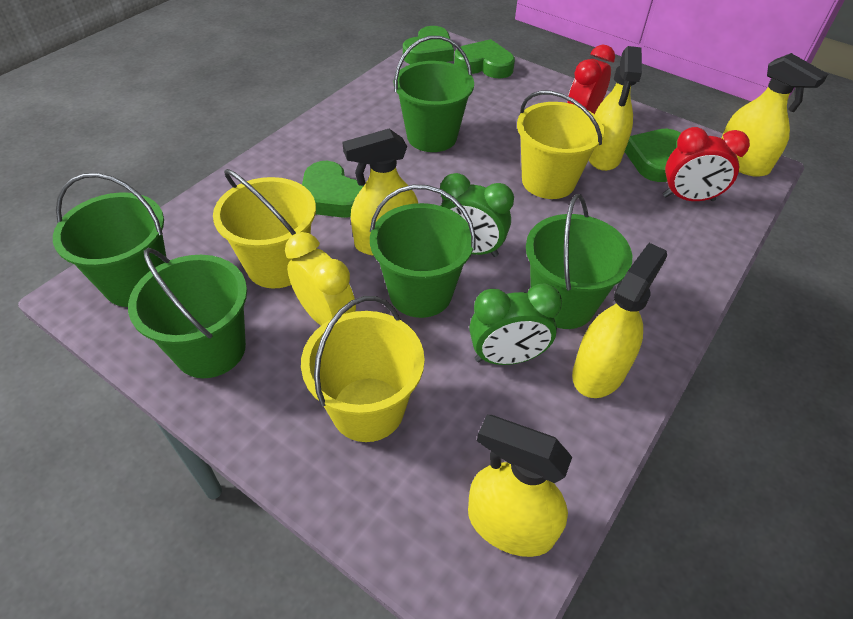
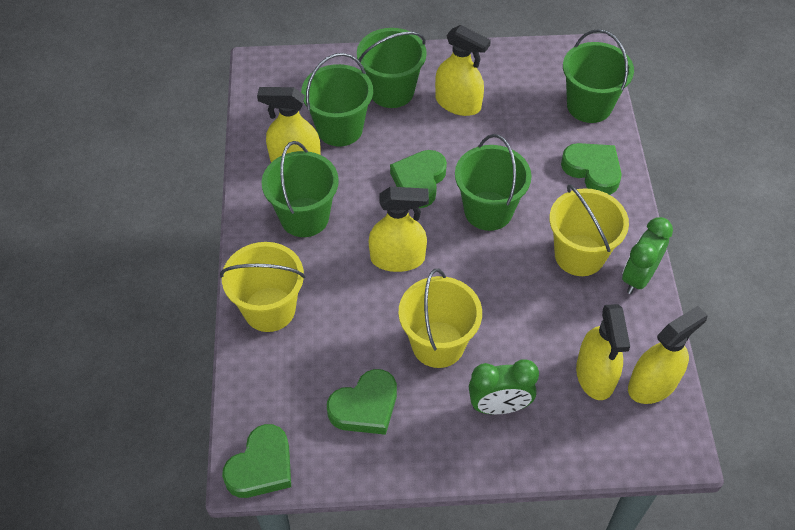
red clock: 2 -> 0
yellow clock: 1 -> 0

